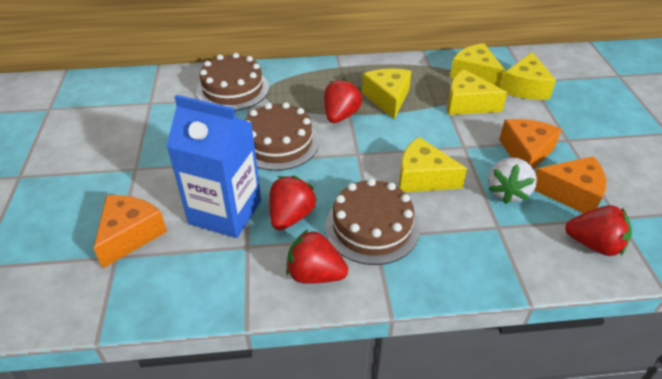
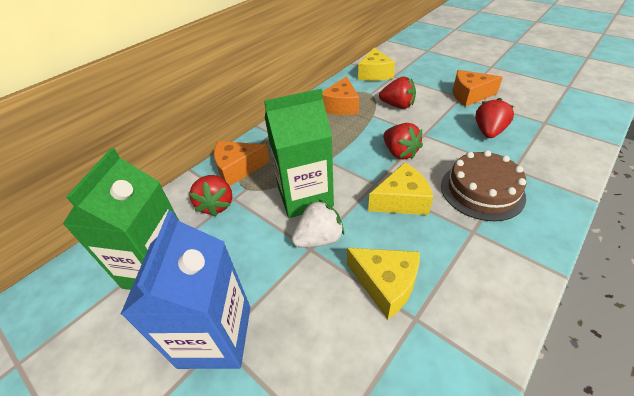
brown cake: 3 -> 1
green carton: 0 -> 2
yellow cheese: 5 -> 3

